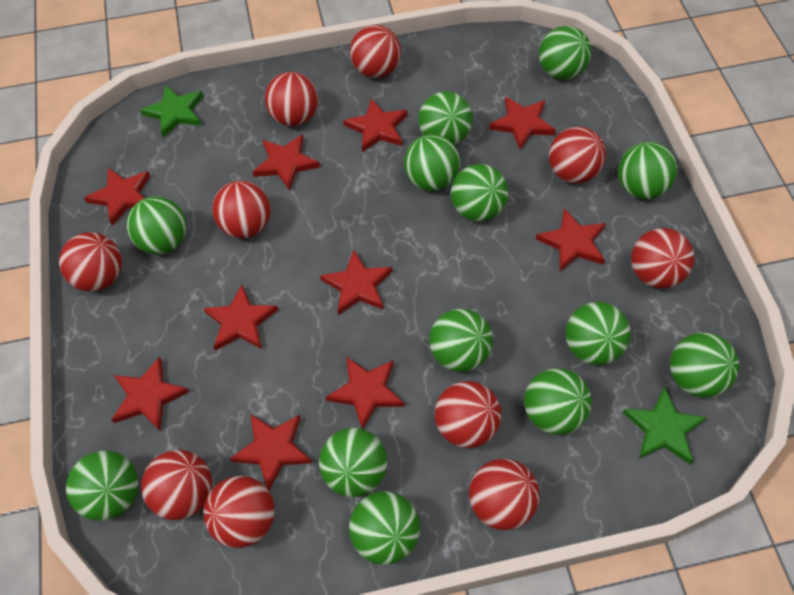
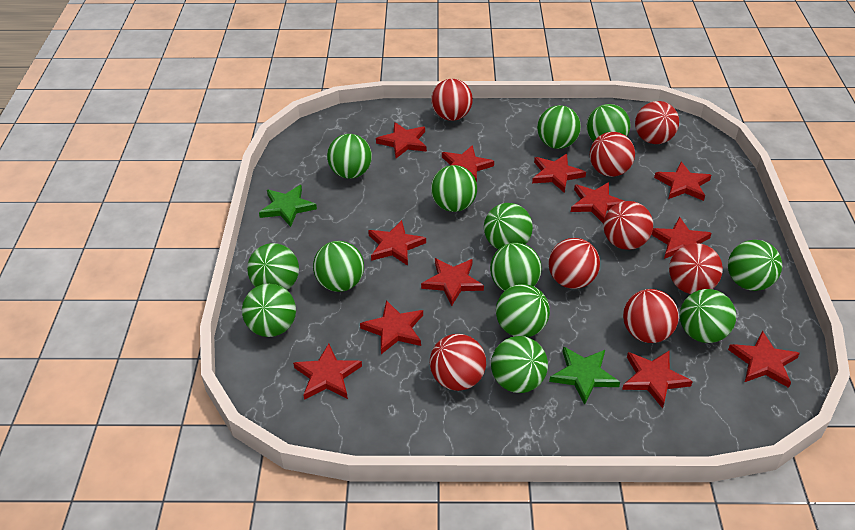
red ball: 10 -> 8
red star: 10 -> 12

